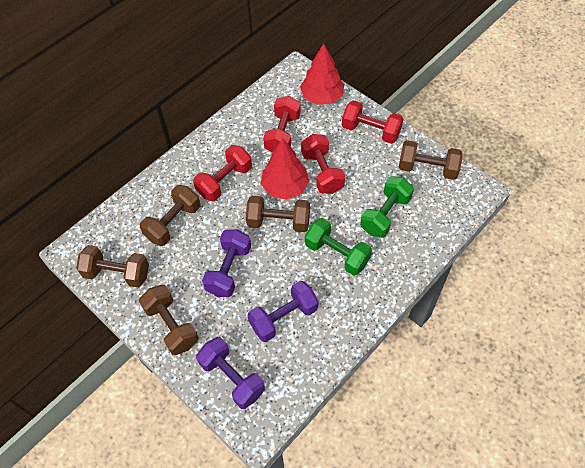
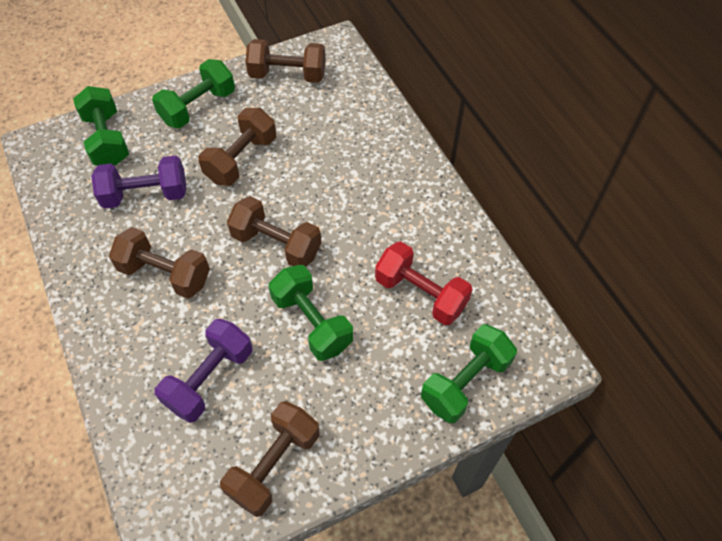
green dumbbell: 2 -> 4
purple dumbbell: 3 -> 2
red dumbbell: 4 -> 1
red tree: 2 -> 0

